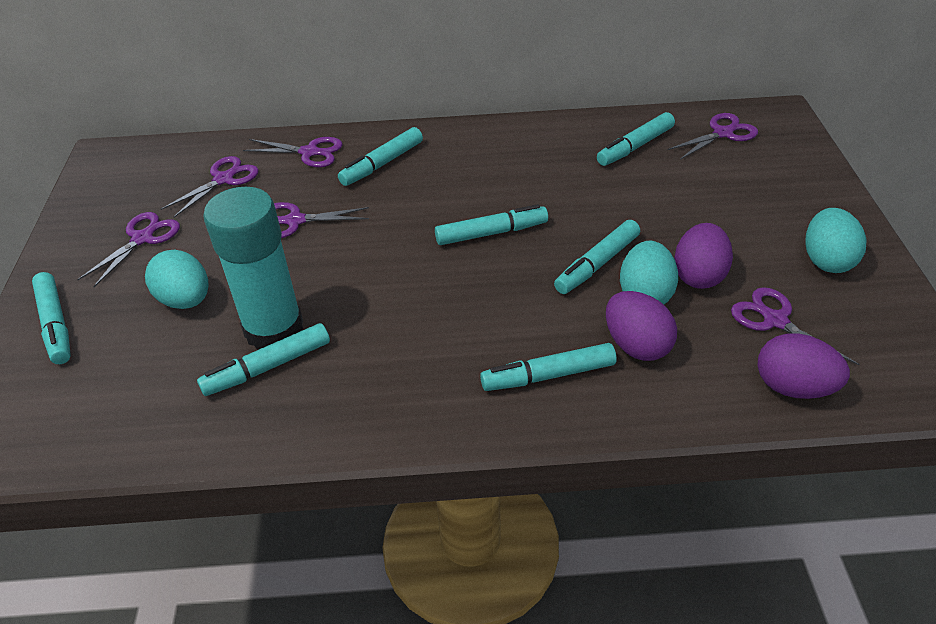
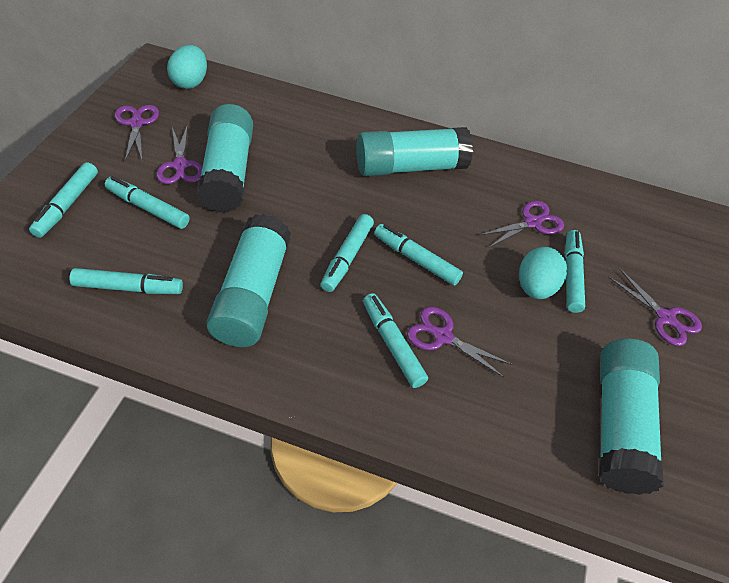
purple egg: 3 -> 0
purple scissors: 6 -> 5
turquoise egg: 3 -> 2
turquoise glue stick: 1 -> 4

